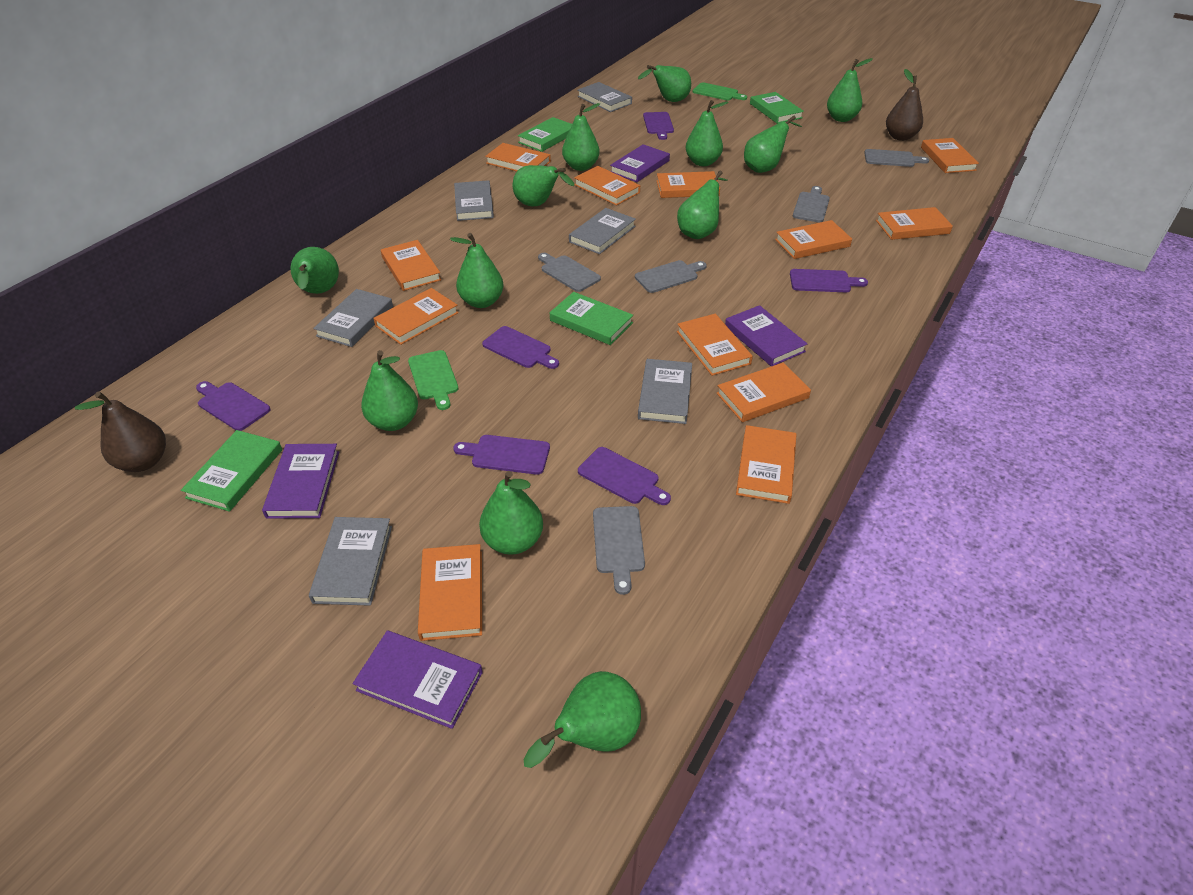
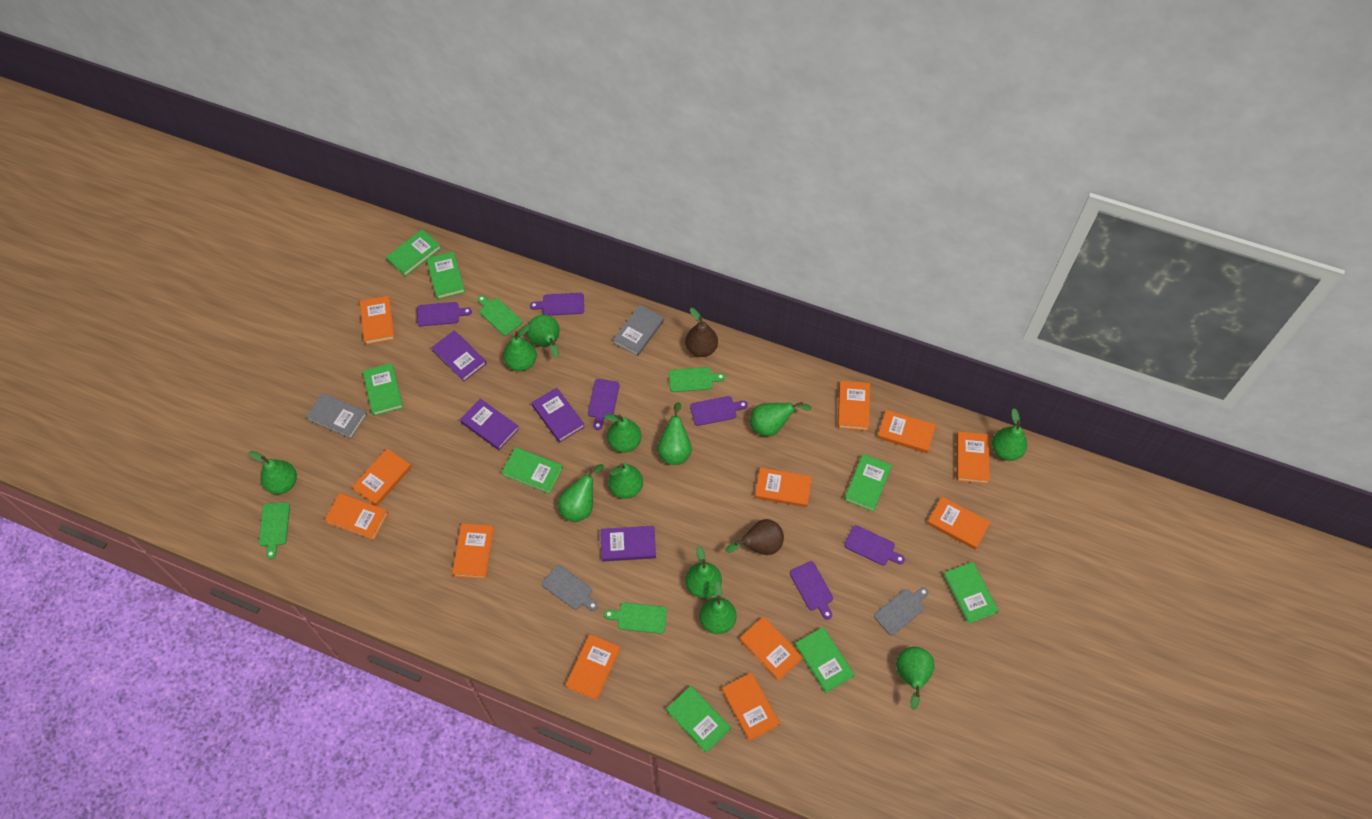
green book: 4 -> 8
green cutting board: 2 -> 4
grey book: 6 -> 2
grey cutting board: 5 -> 2

